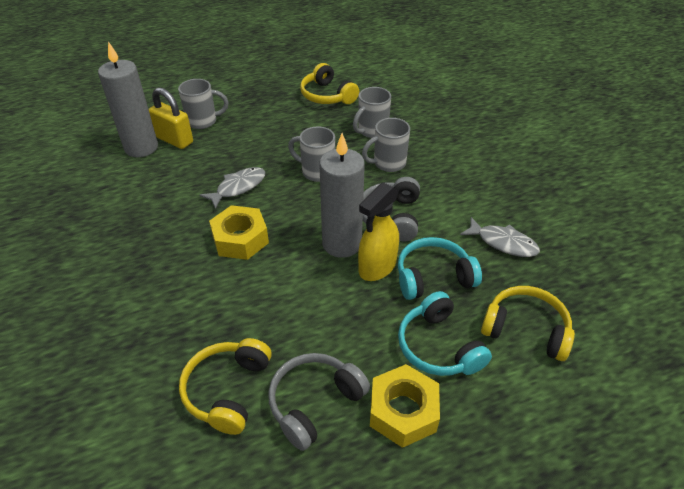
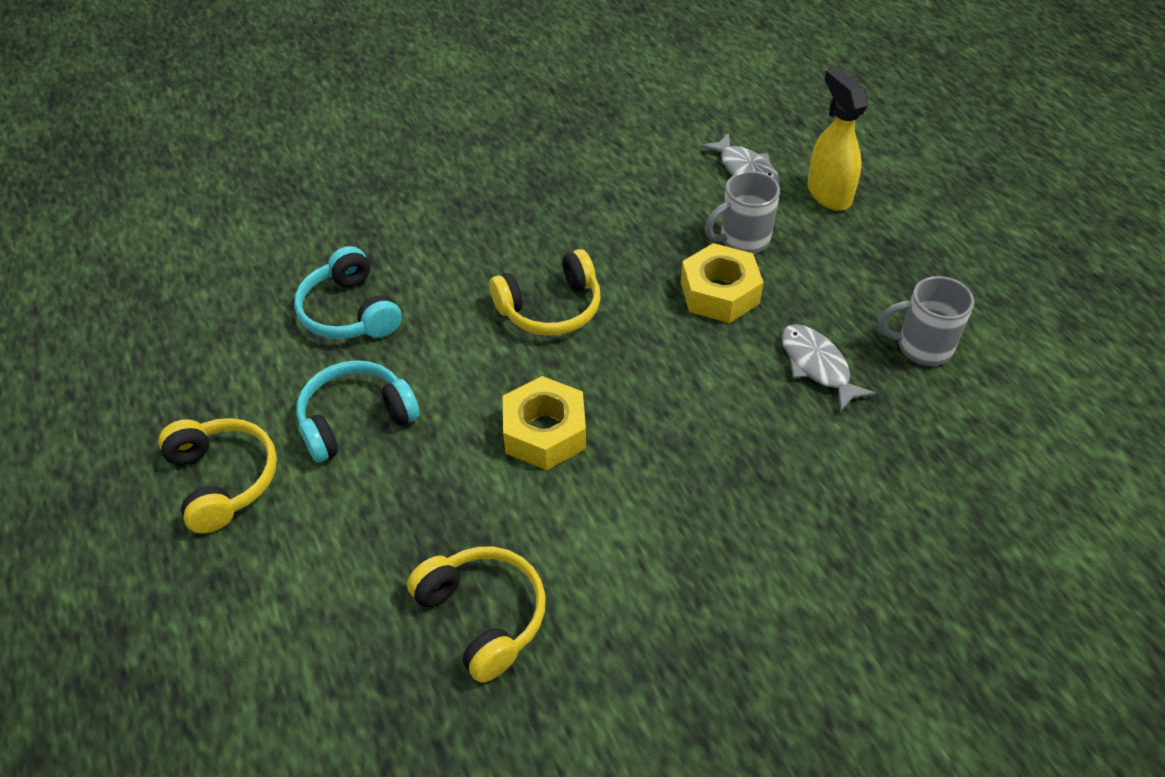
grey candle: 2 -> 0
grey headphones: 2 -> 0
grey mug: 4 -> 2
yellow padlock: 1 -> 0

